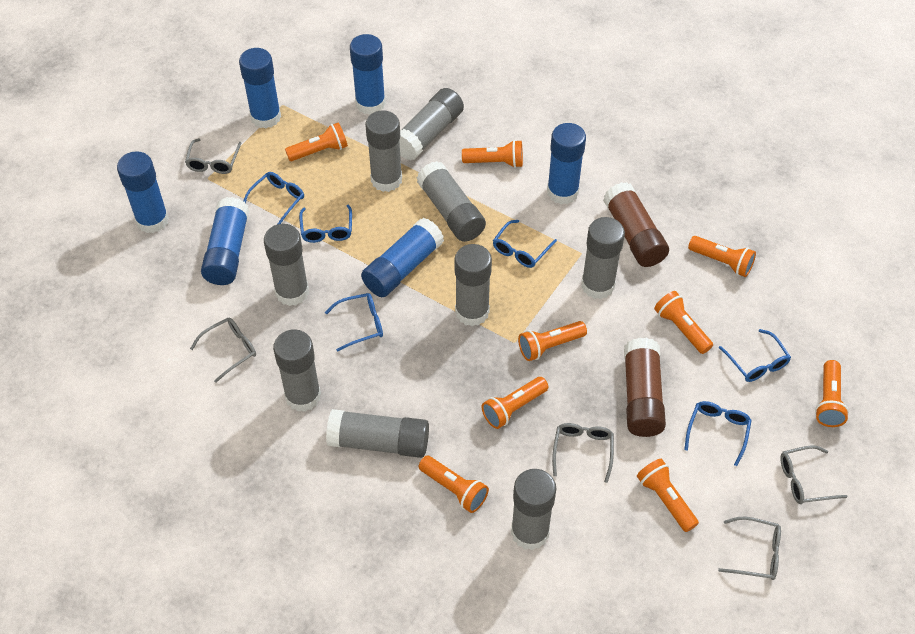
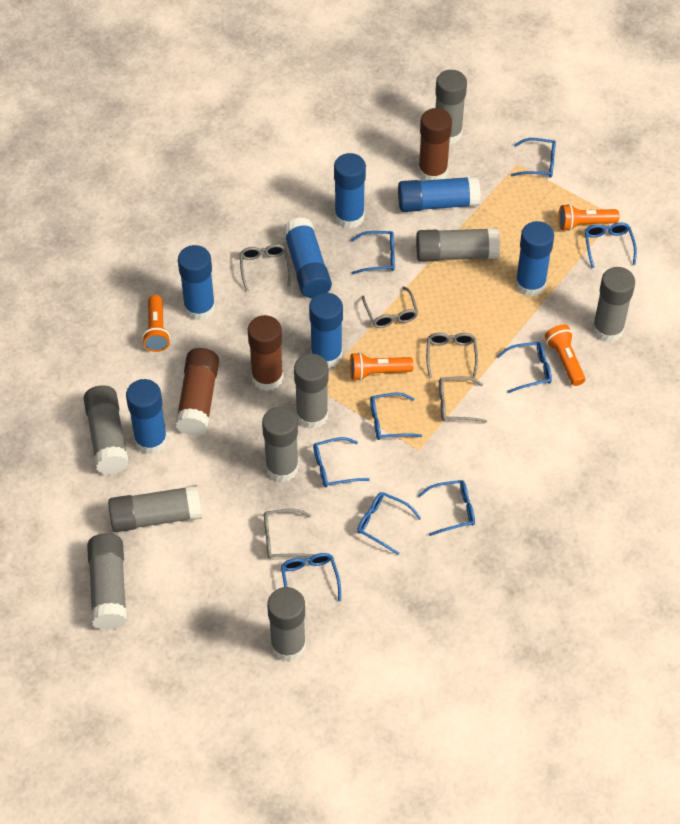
blue glasses: 6 -> 9
blue glue stick: 6 -> 7
brown glue stick: 2 -> 3
orange flashlight: 9 -> 4

